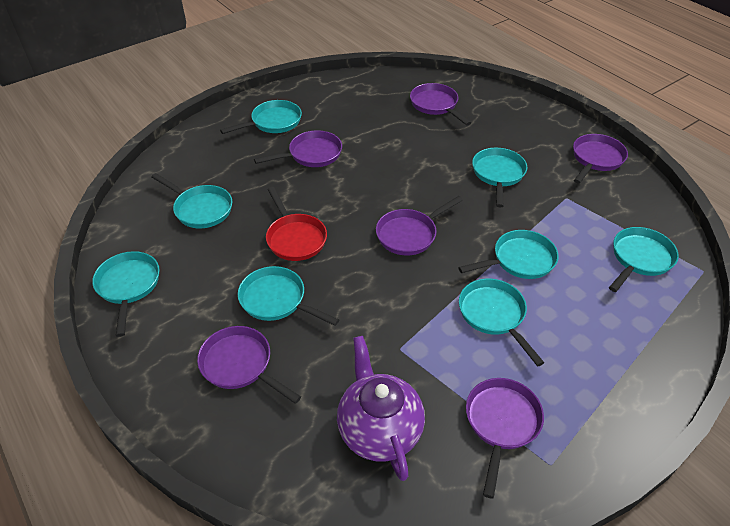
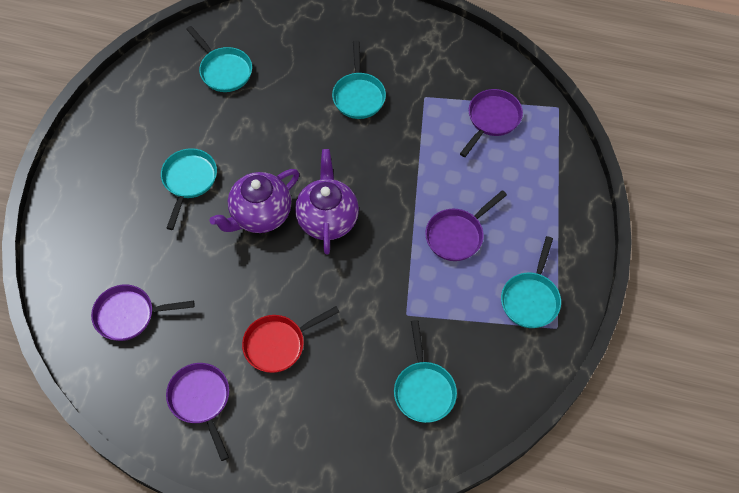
purple pan: 6 -> 4
purple teapot: 1 -> 2
turquoise pan: 8 -> 5

